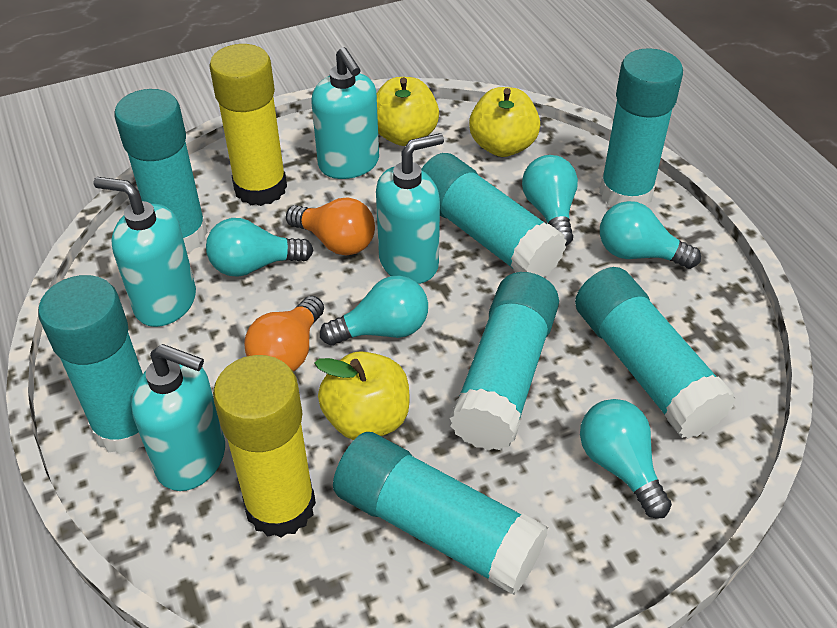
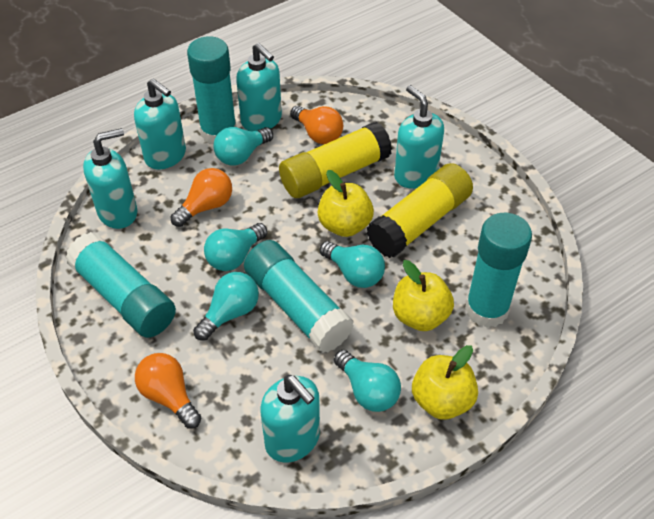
orange light bulb: 2 -> 3
turquoise glue stick: 7 -> 4
turquoise soap dispenser: 4 -> 5

